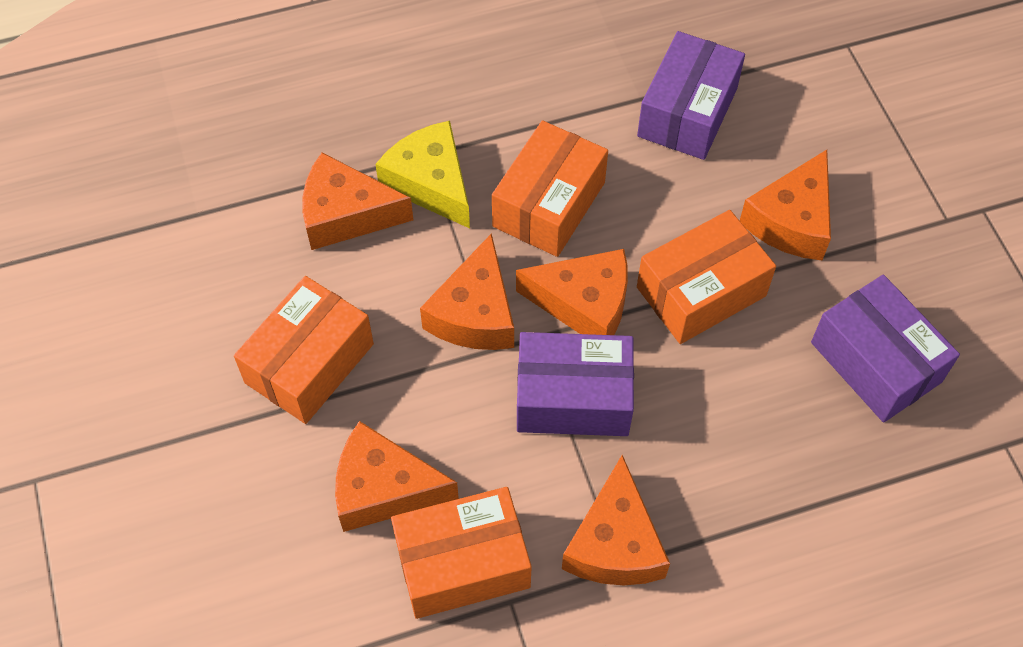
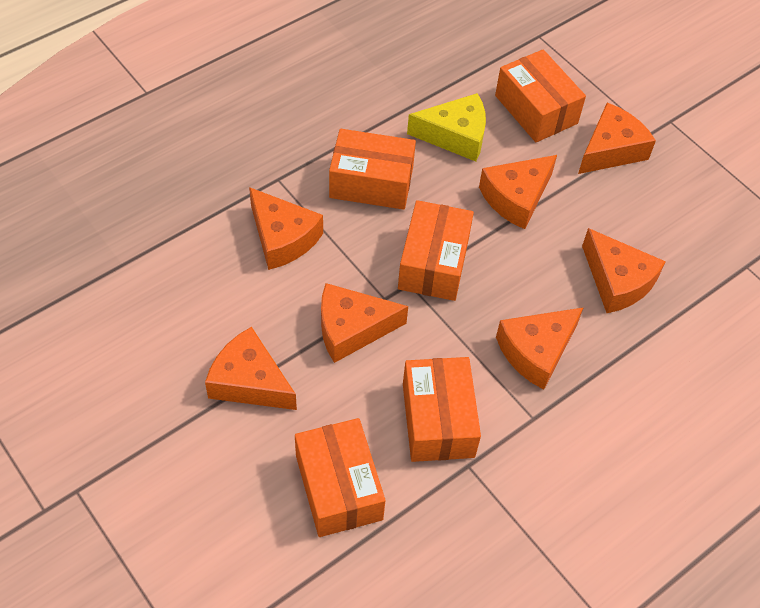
orange box: 4 -> 5
orange cheese: 6 -> 7
purple box: 3 -> 0

